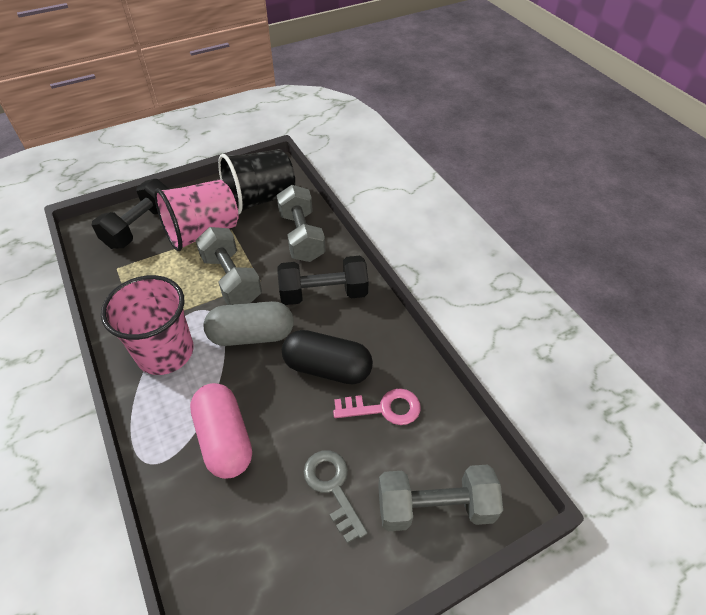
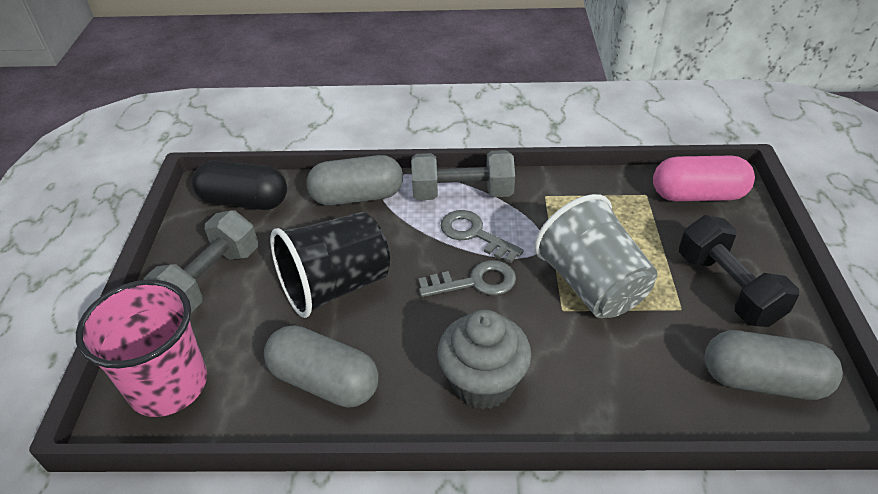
black dumbbell: 2 -> 1
grey capsule: 1 -> 3
grey cup: 0 -> 1
grey cupcake: 0 -> 1
grey dumbbell: 3 -> 2
grey key: 1 -> 2
pink cup: 2 -> 1
pink key: 1 -> 0

